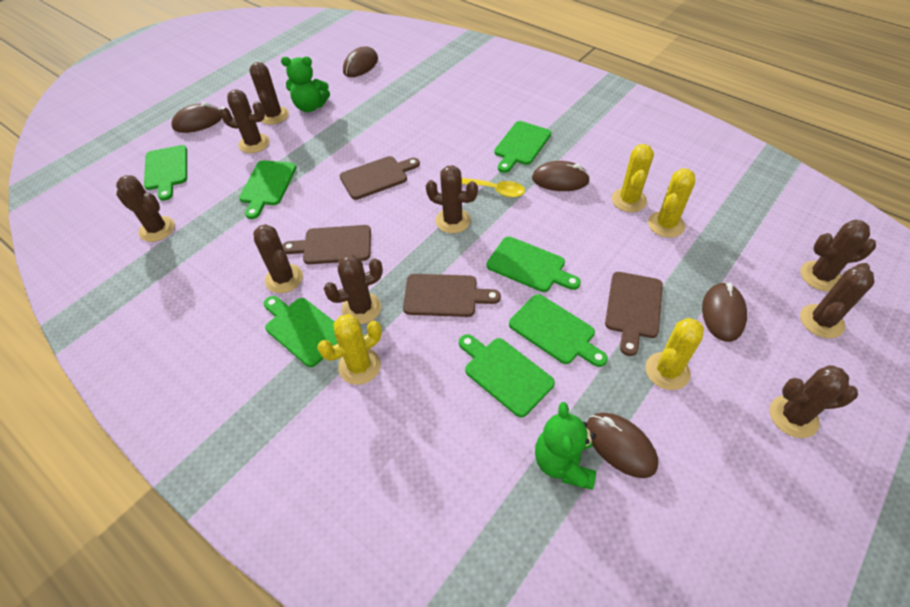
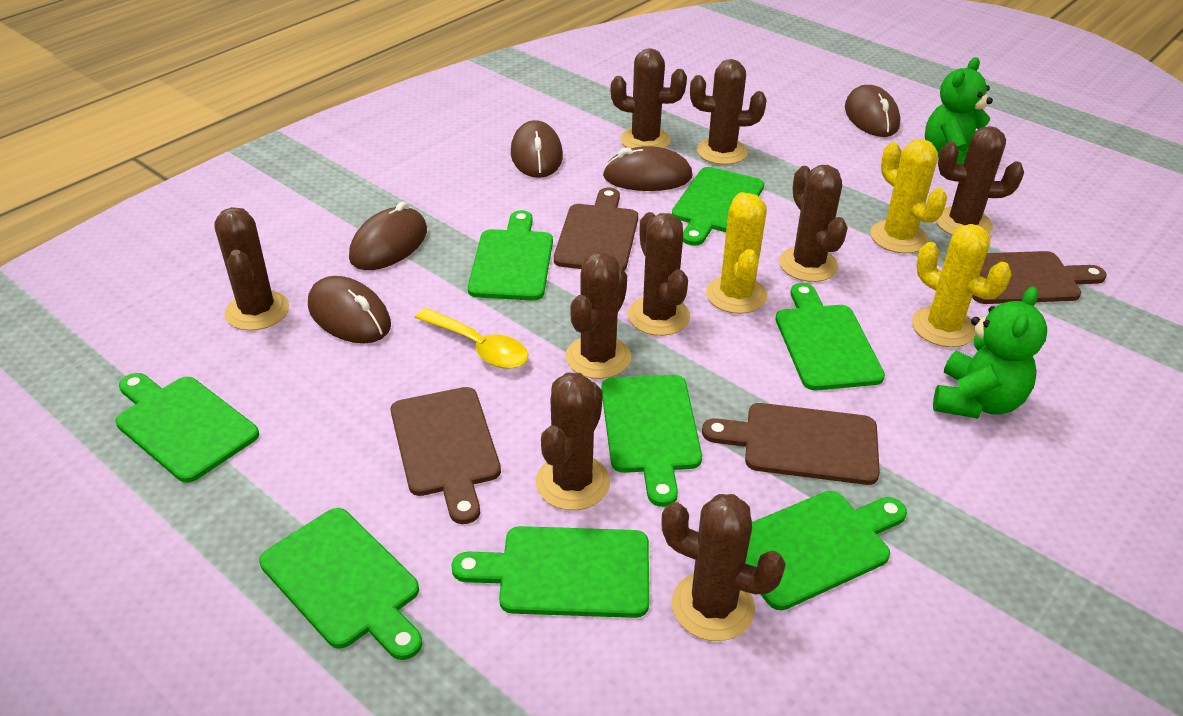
green cutting board: 7 -> 8
yellow cactus: 4 -> 3

